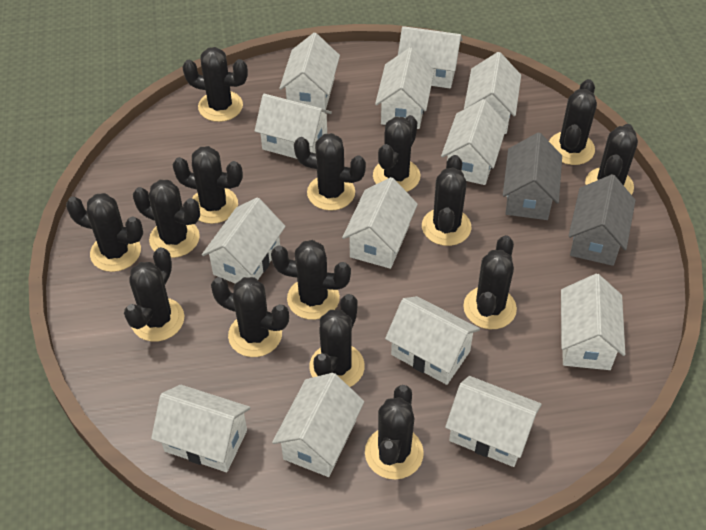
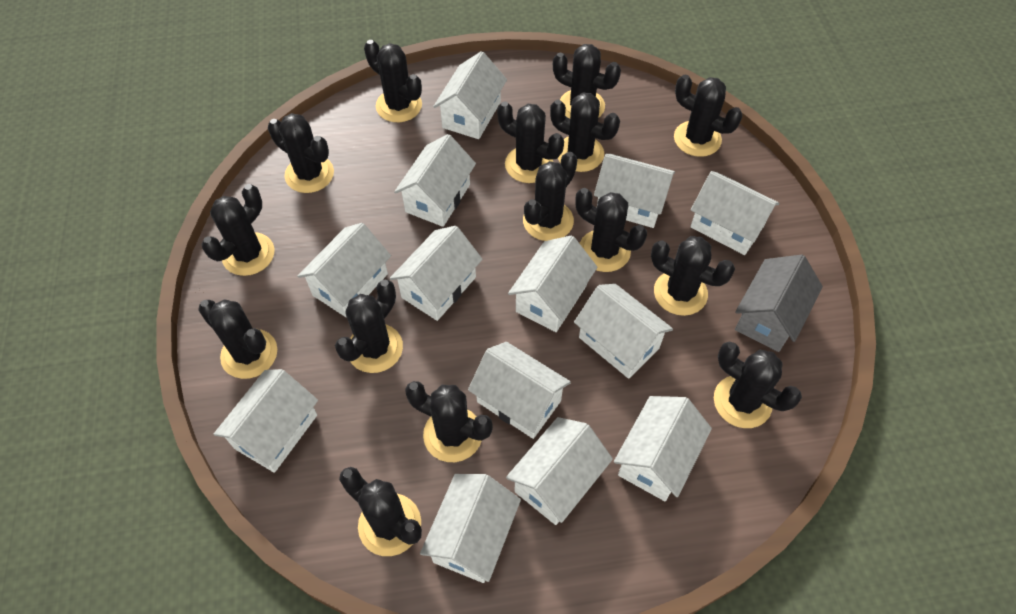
grey house: 2 -> 1

